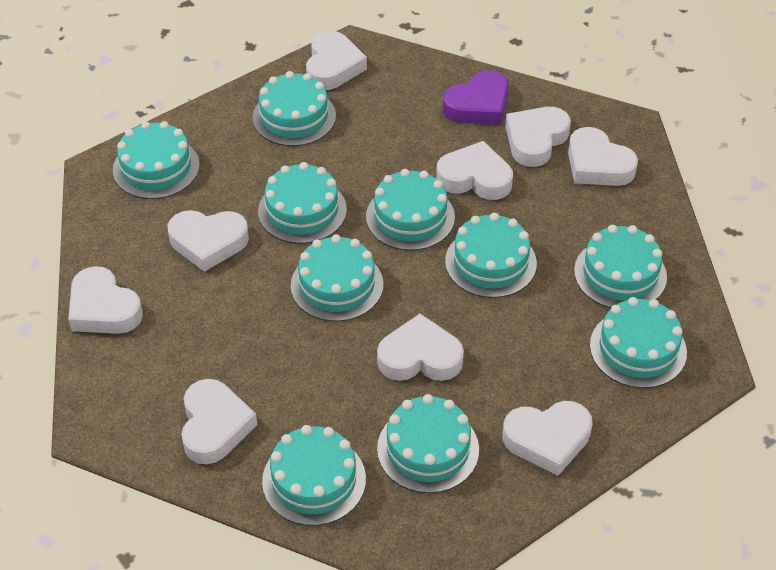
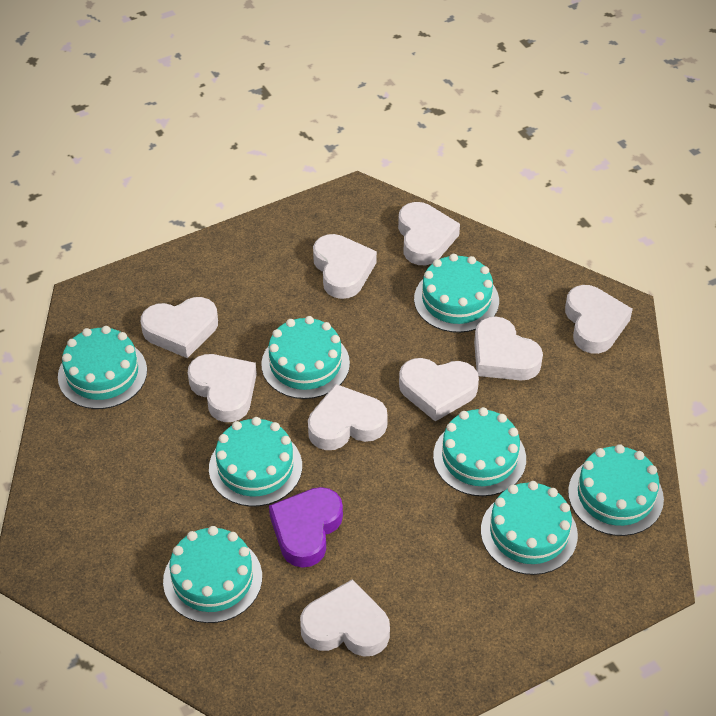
turquoise cake: 10 -> 8

